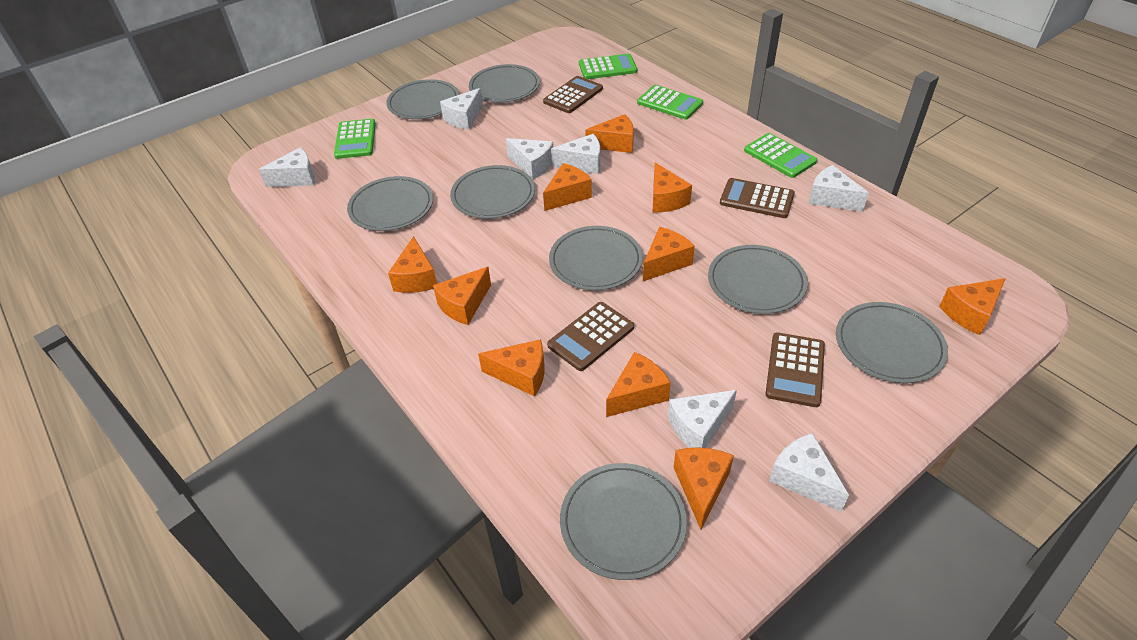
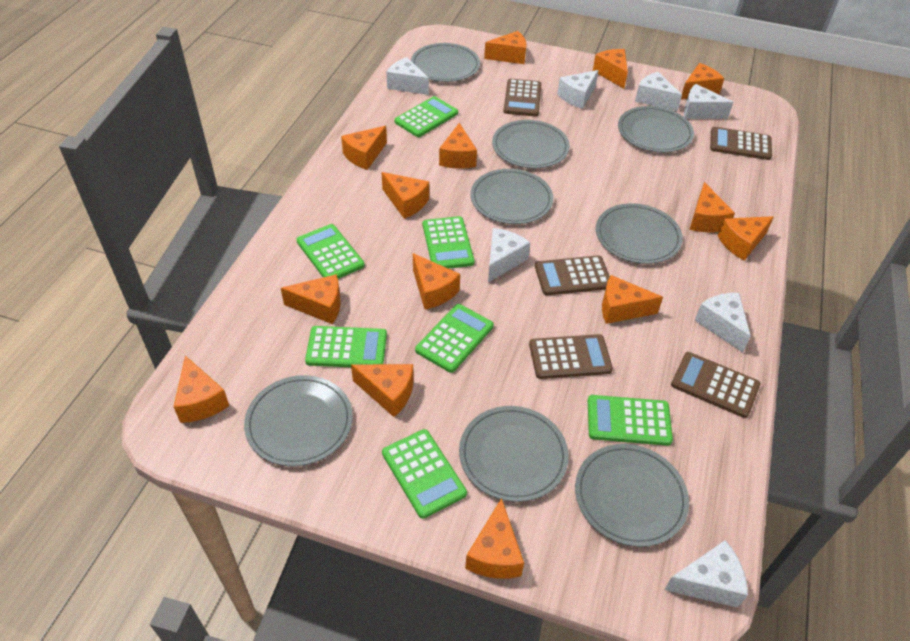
brown calculator: 4 -> 5
green calculator: 4 -> 7
orange cheese: 10 -> 14

